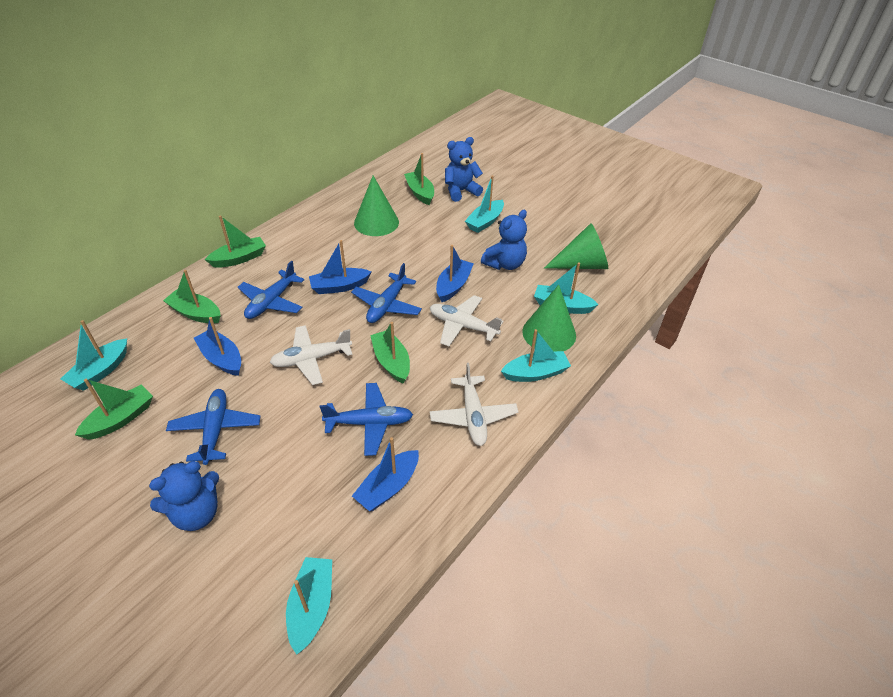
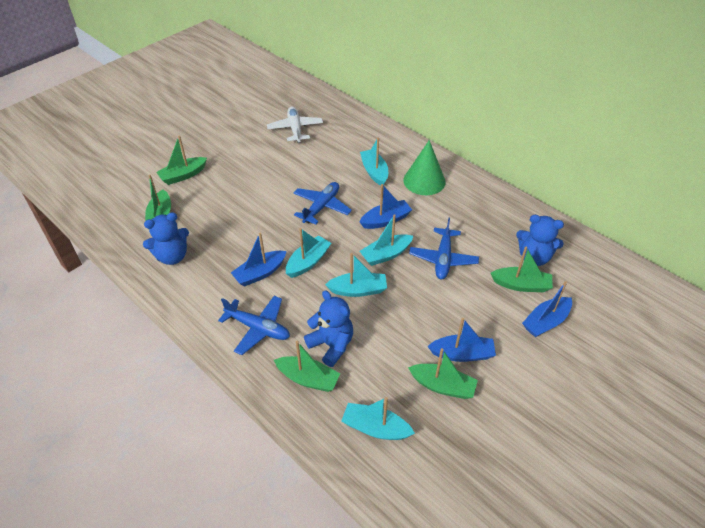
blue plane: 4 -> 3
green cone: 3 -> 1
white plane: 3 -> 1

